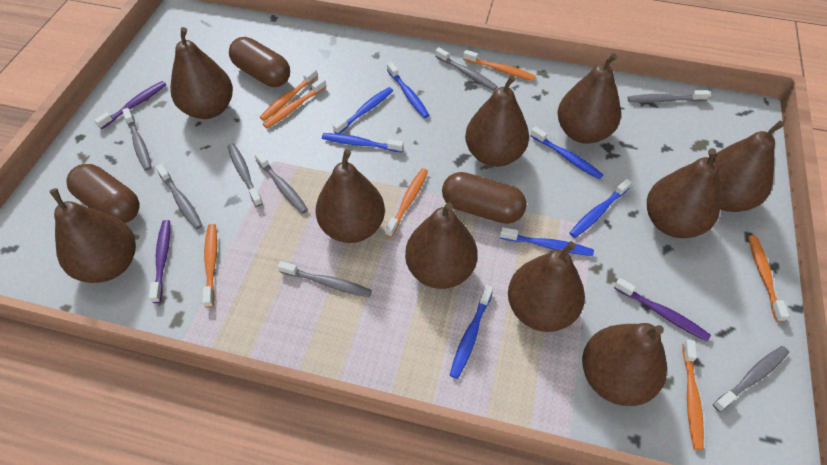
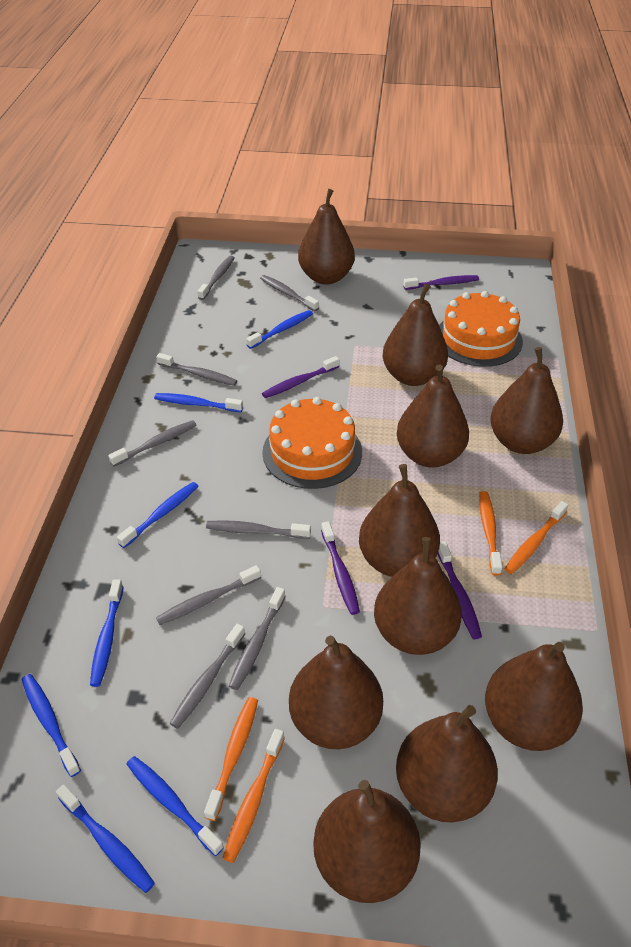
brown capsule: 3 -> 0
orange cake: 0 -> 2
orange toothbrush: 7 -> 4
purple toothbrush: 3 -> 4

